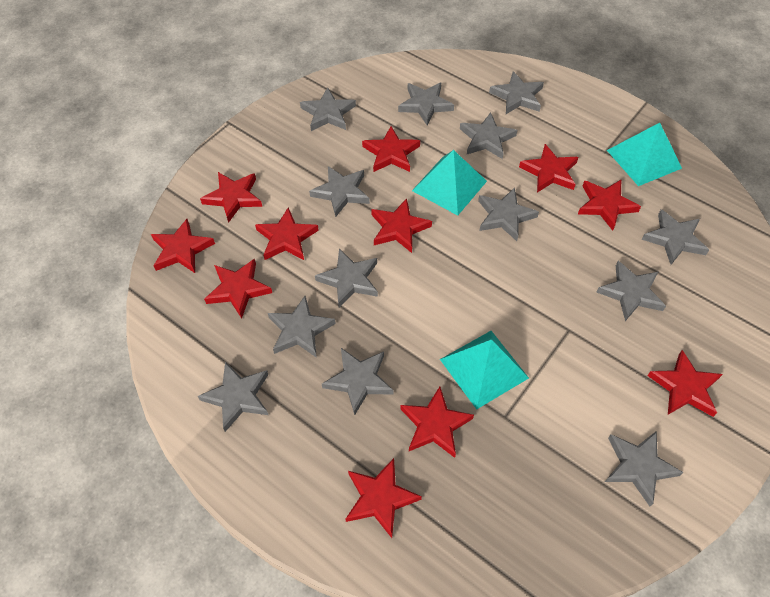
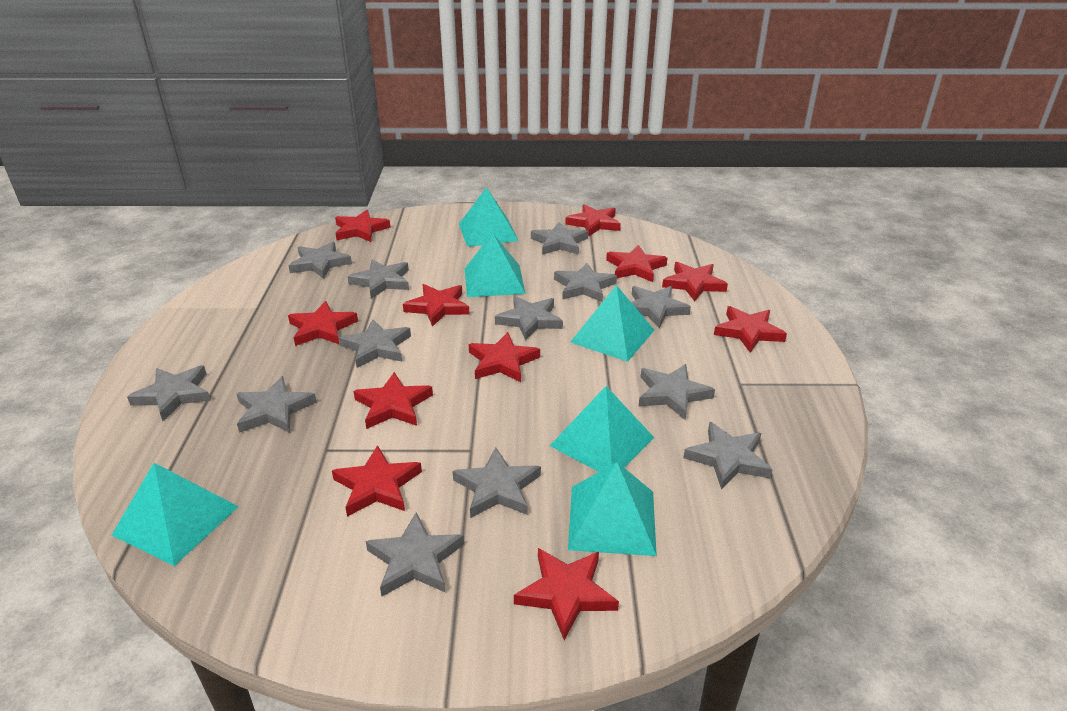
turquoise pyramid: 3 -> 6

